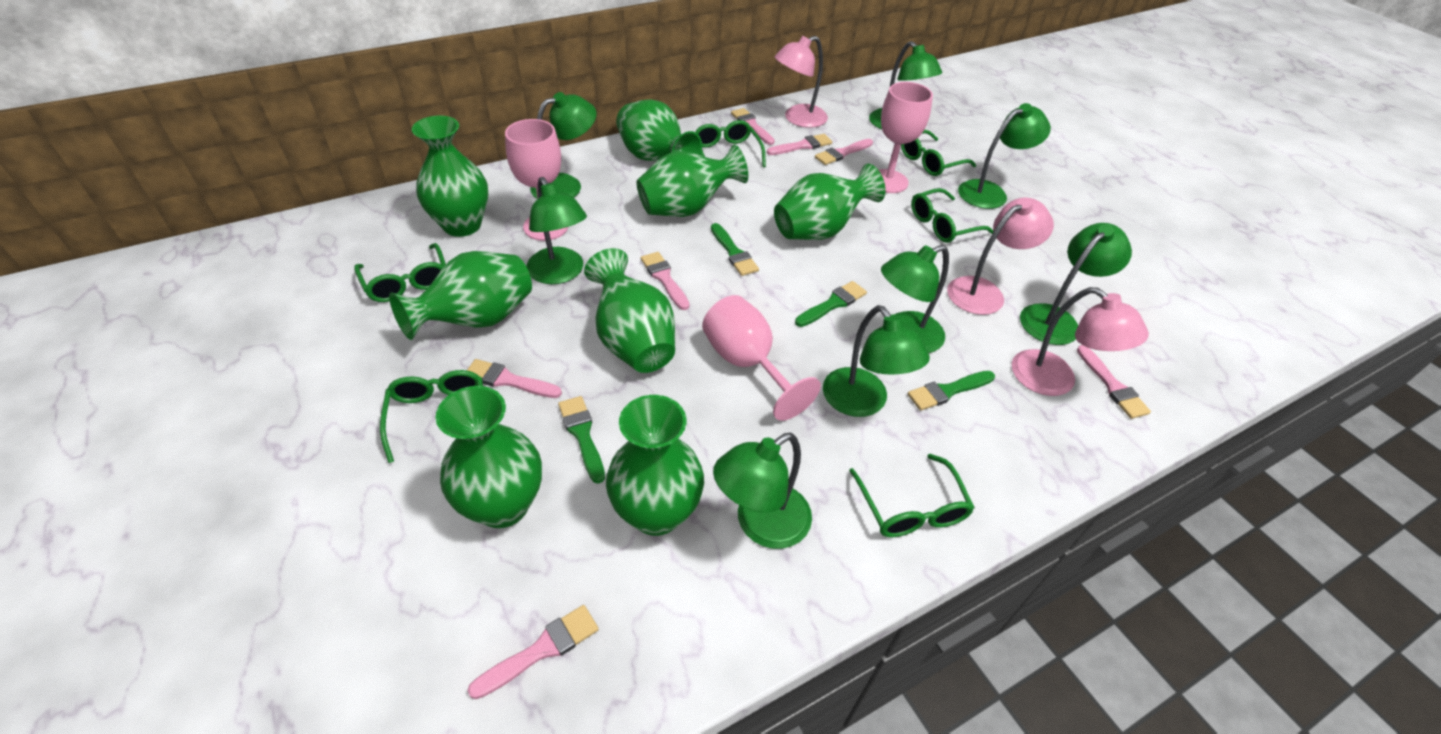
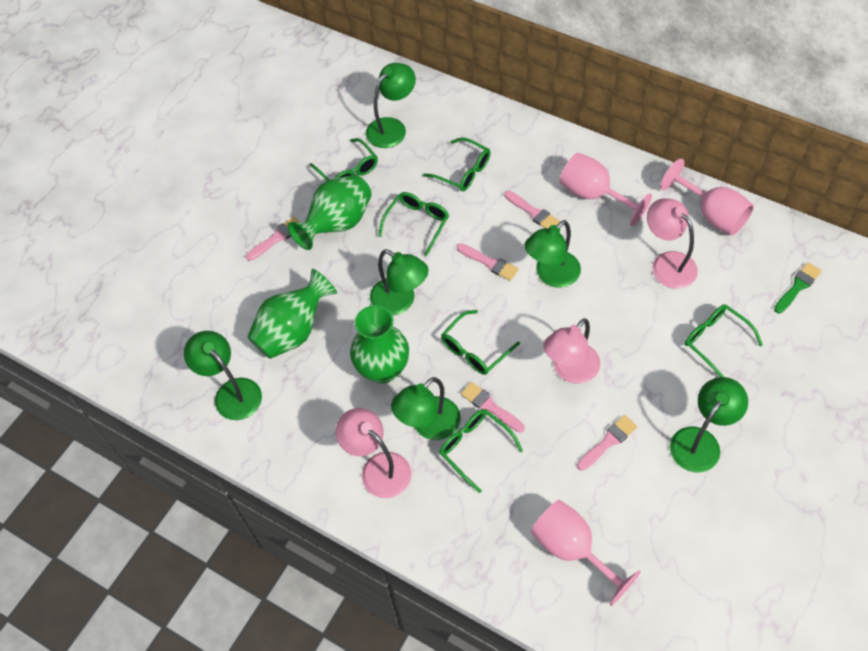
green brush: 4 -> 1
green lamp: 8 -> 6
green vase: 8 -> 3
pink brush: 7 -> 5

